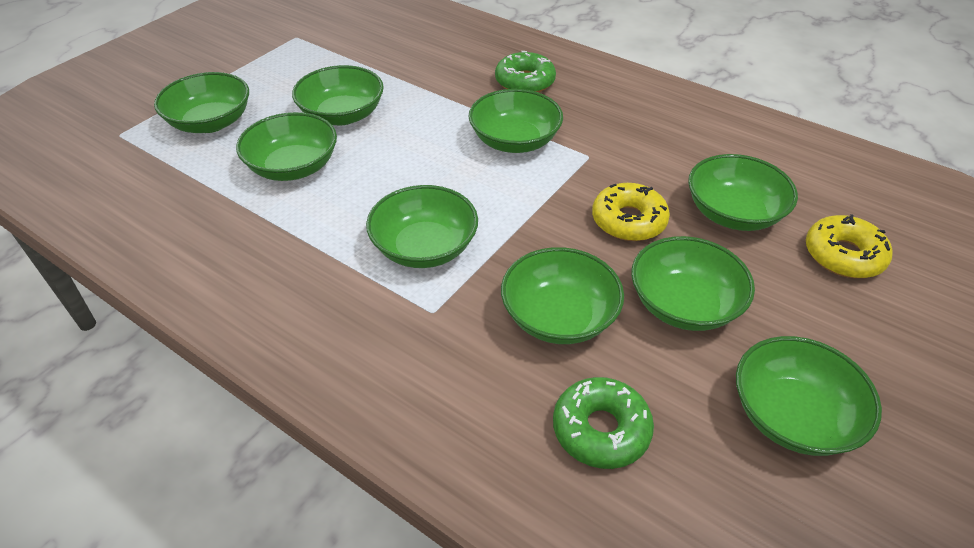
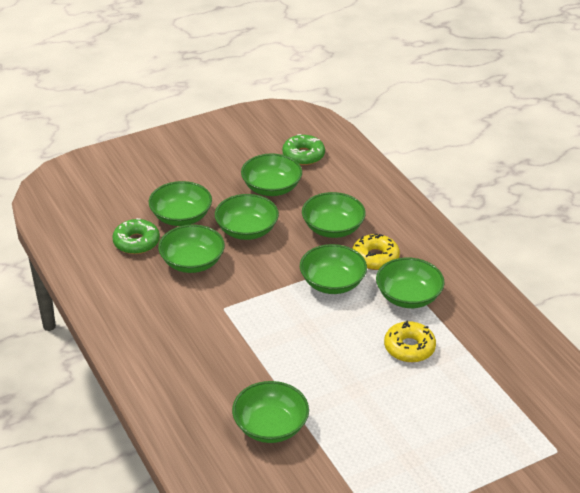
green bowl: 9 -> 8

